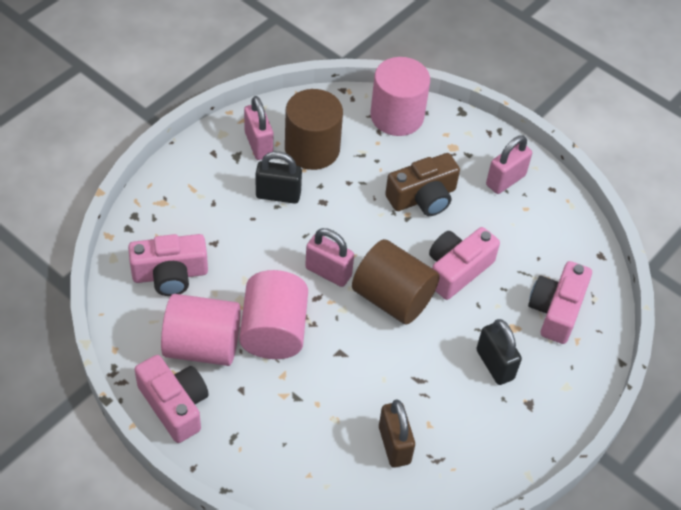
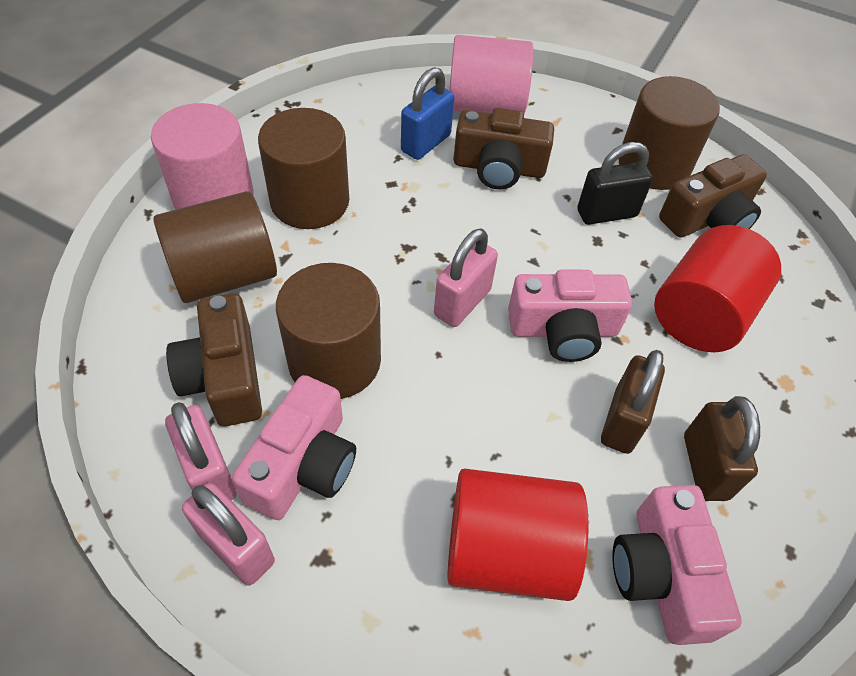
black padlock: 2 -> 1
blue padlock: 0 -> 1
brown camera: 1 -> 3
brown cylinder: 2 -> 4
brown padlock: 1 -> 2
pink camera: 4 -> 3
pink cylinder: 3 -> 2
red cylinder: 0 -> 2

